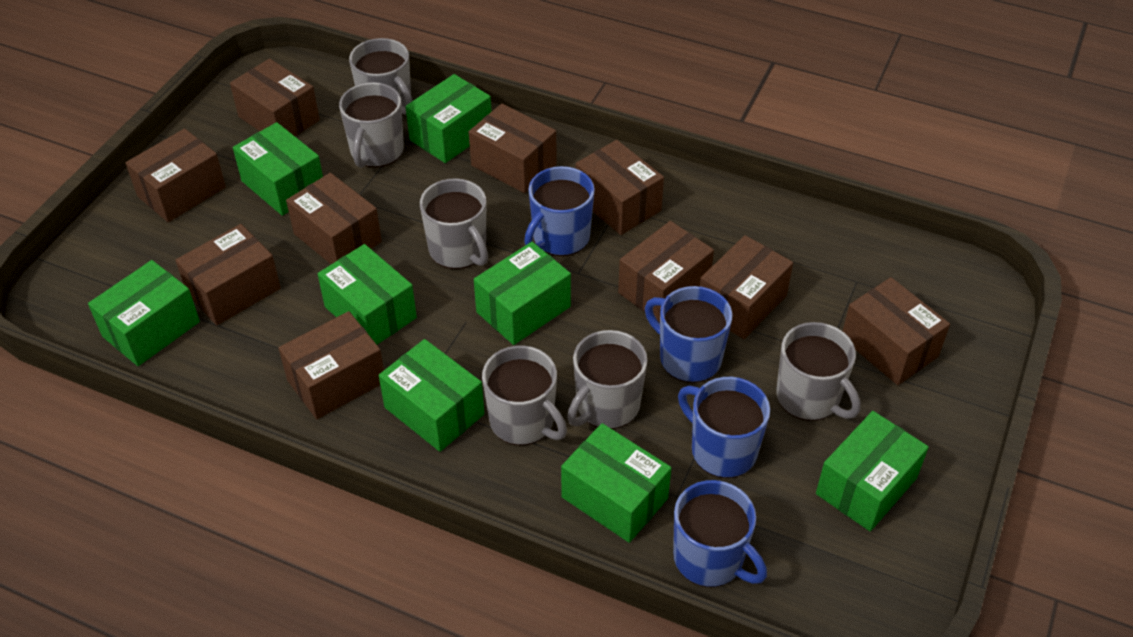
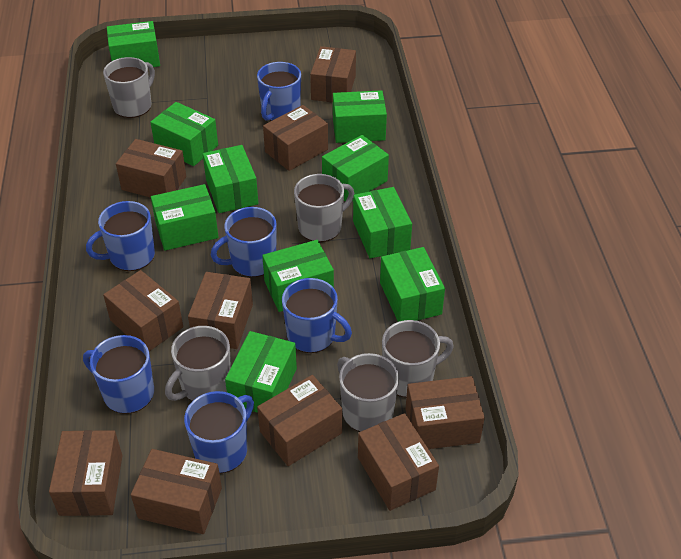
blue mug: 4 -> 6
green box: 8 -> 10
grey mug: 6 -> 5

